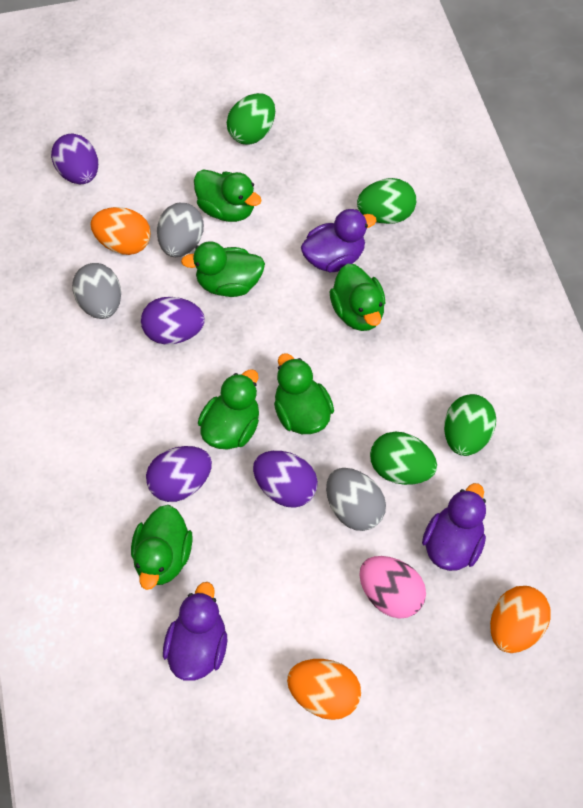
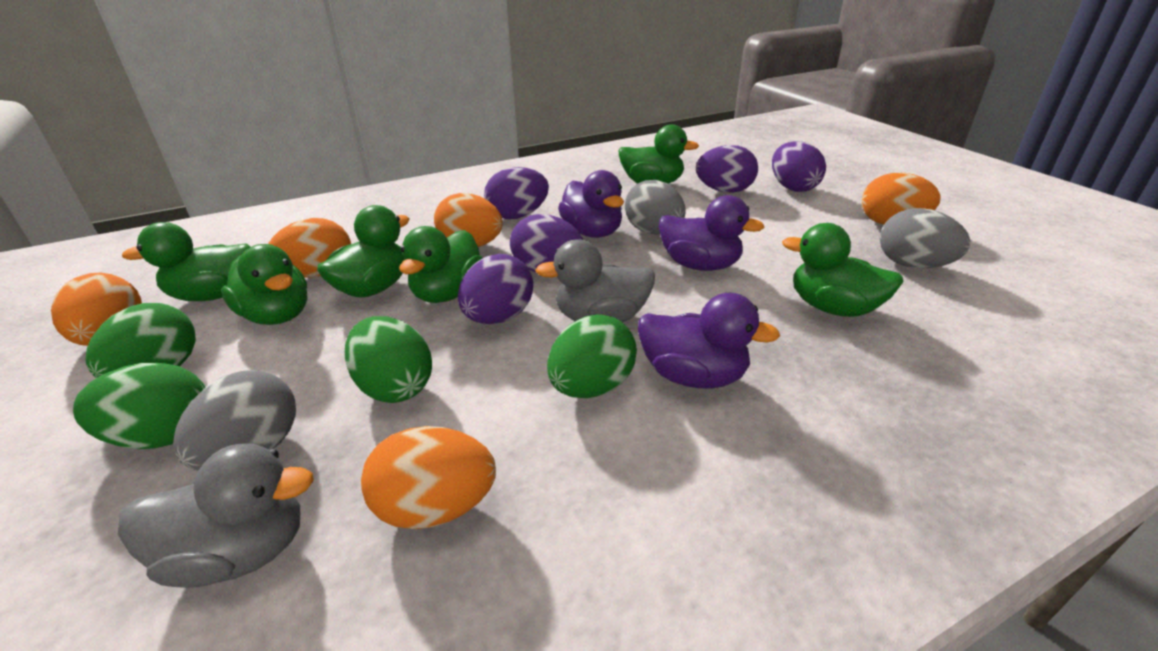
grey duck: 0 -> 2
orange egg: 3 -> 5
pink egg: 1 -> 0
purple egg: 4 -> 5

